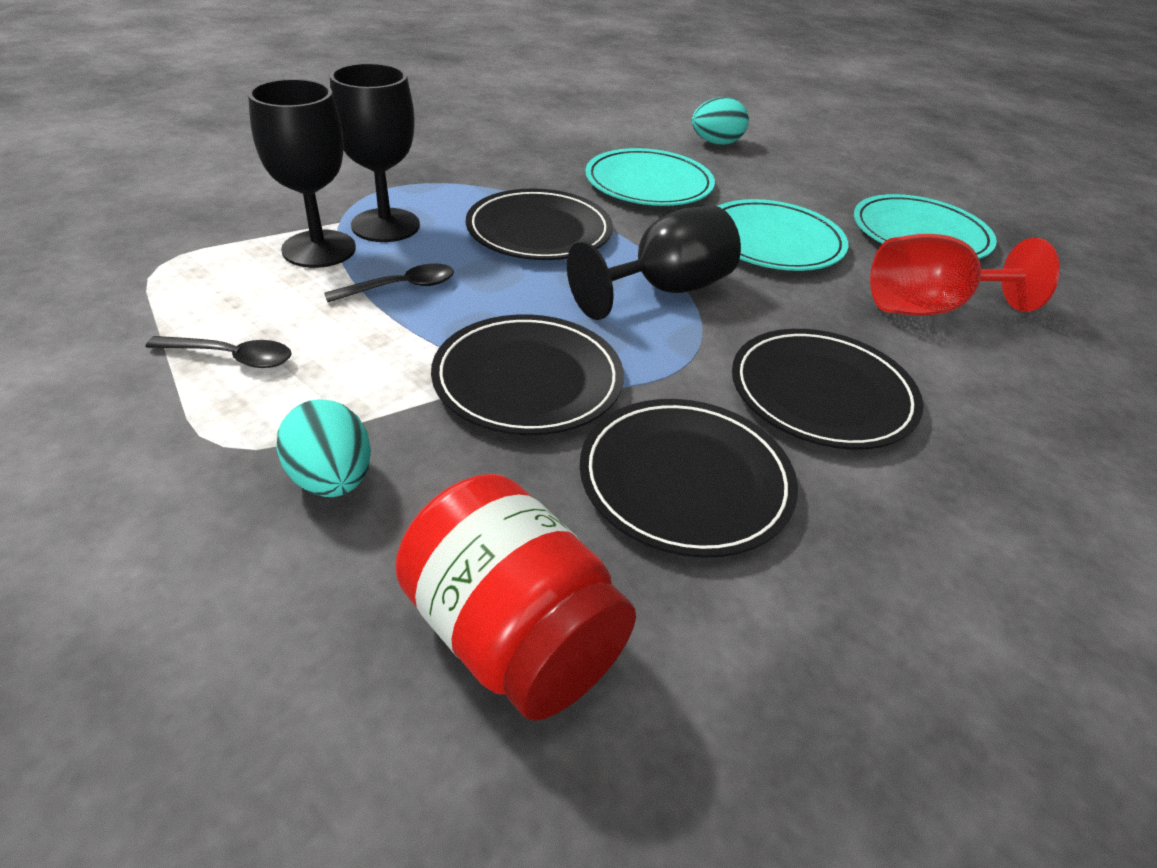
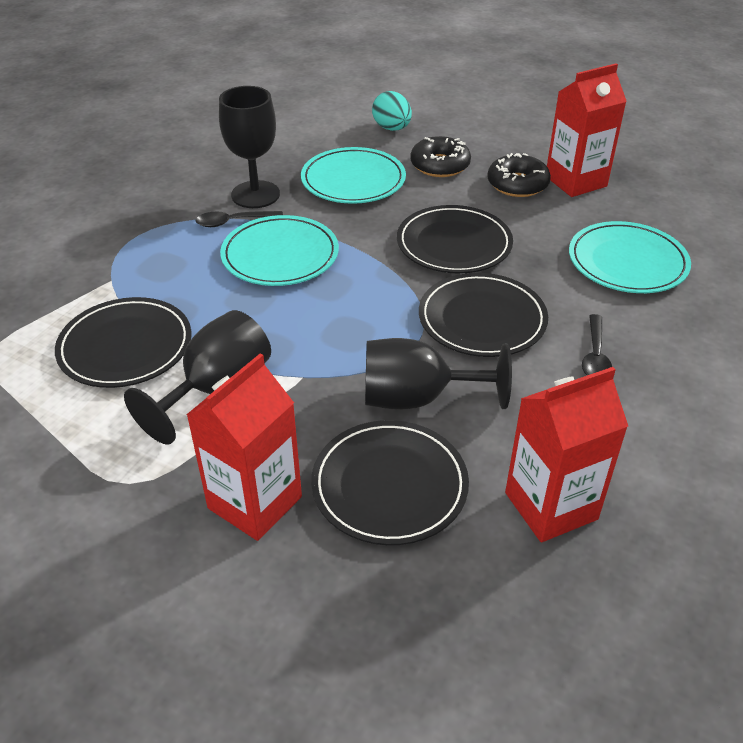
black donut: 0 -> 2
red carton: 0 -> 3
red goblet: 1 -> 0
red jar: 1 -> 0
turquoise egg: 2 -> 1

